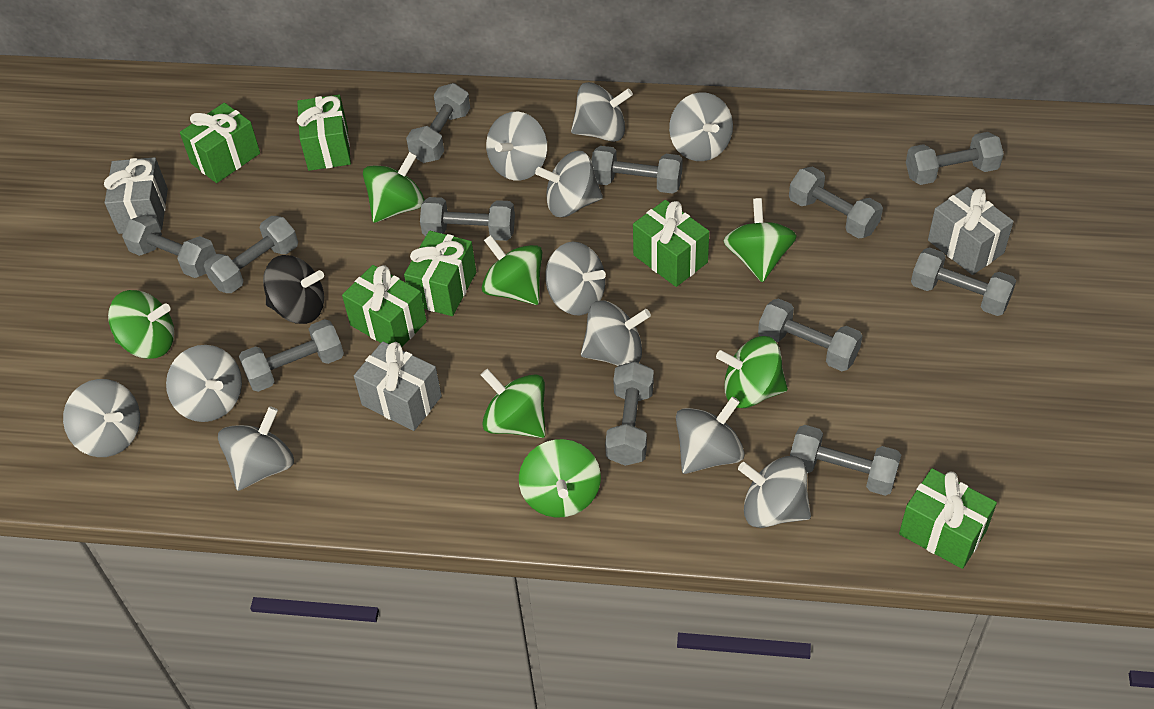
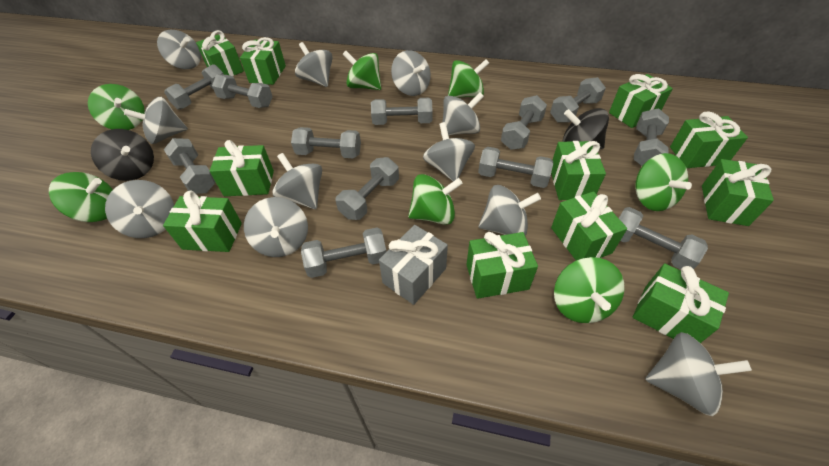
black spinning top: 1 -> 2
green gift: 6 -> 11
grey gift: 3 -> 1

